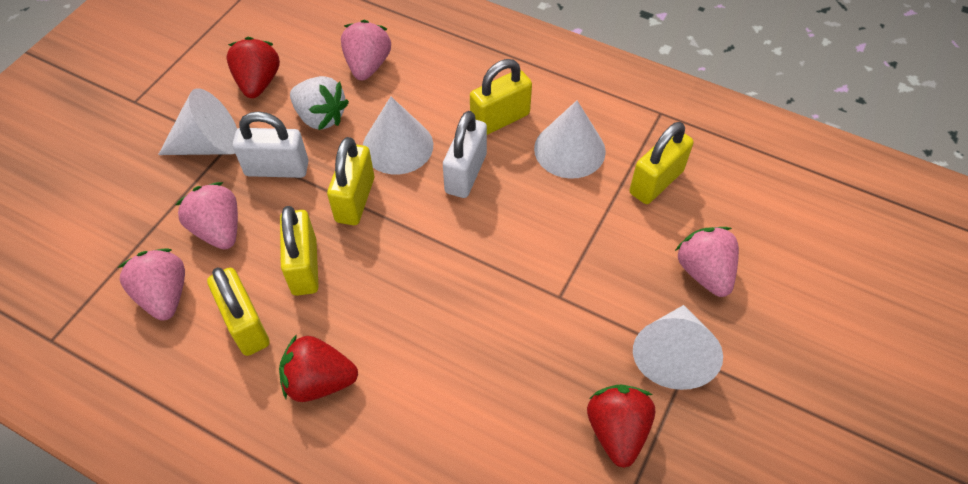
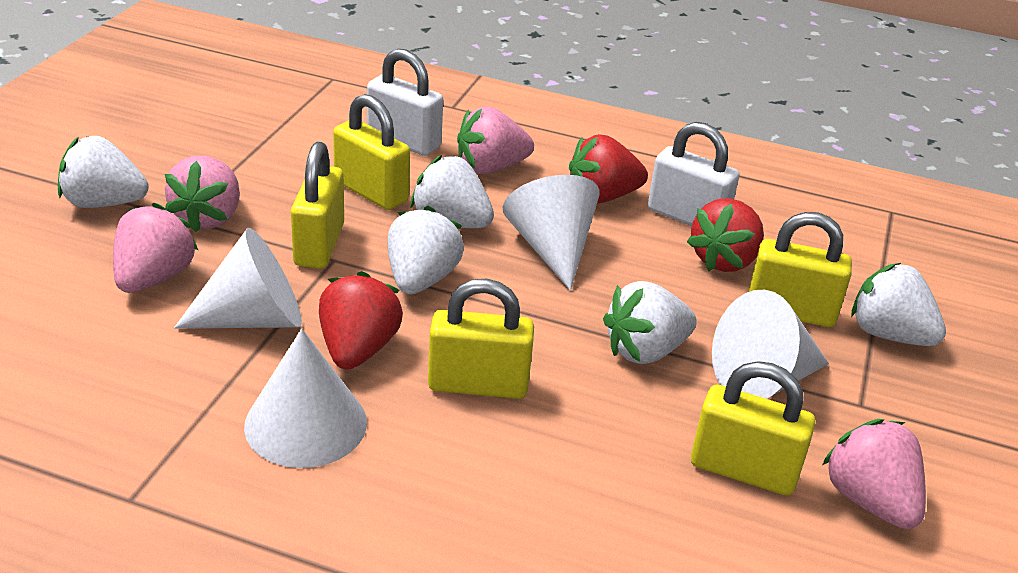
white strawberry: 1 -> 5

